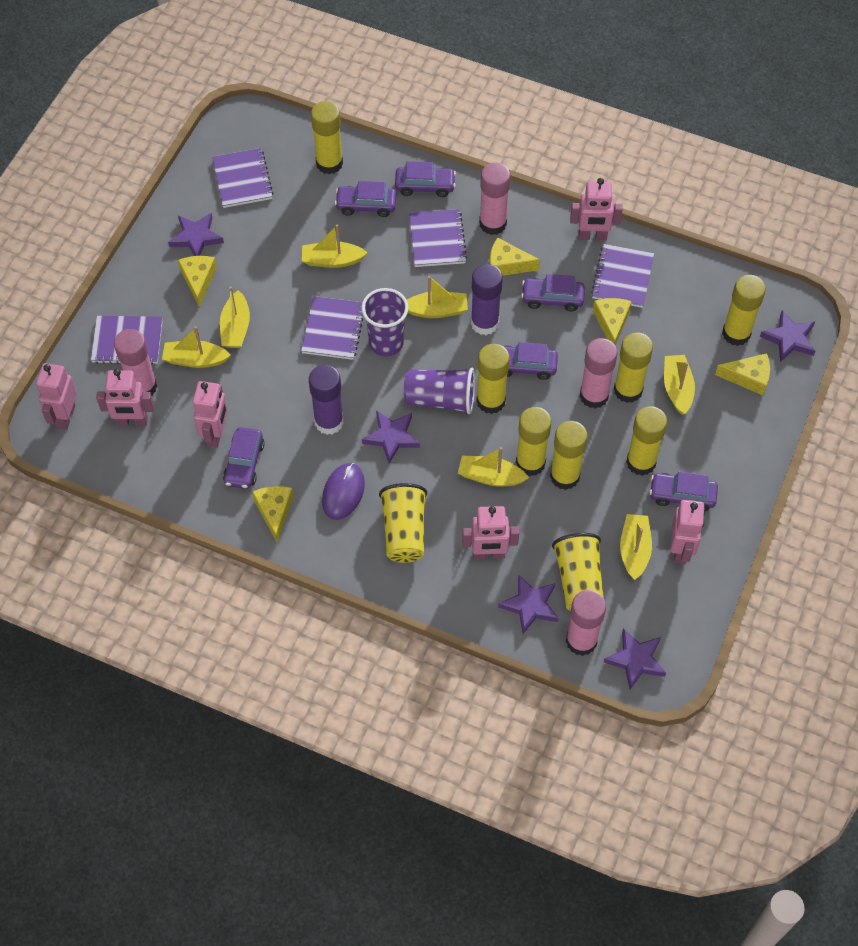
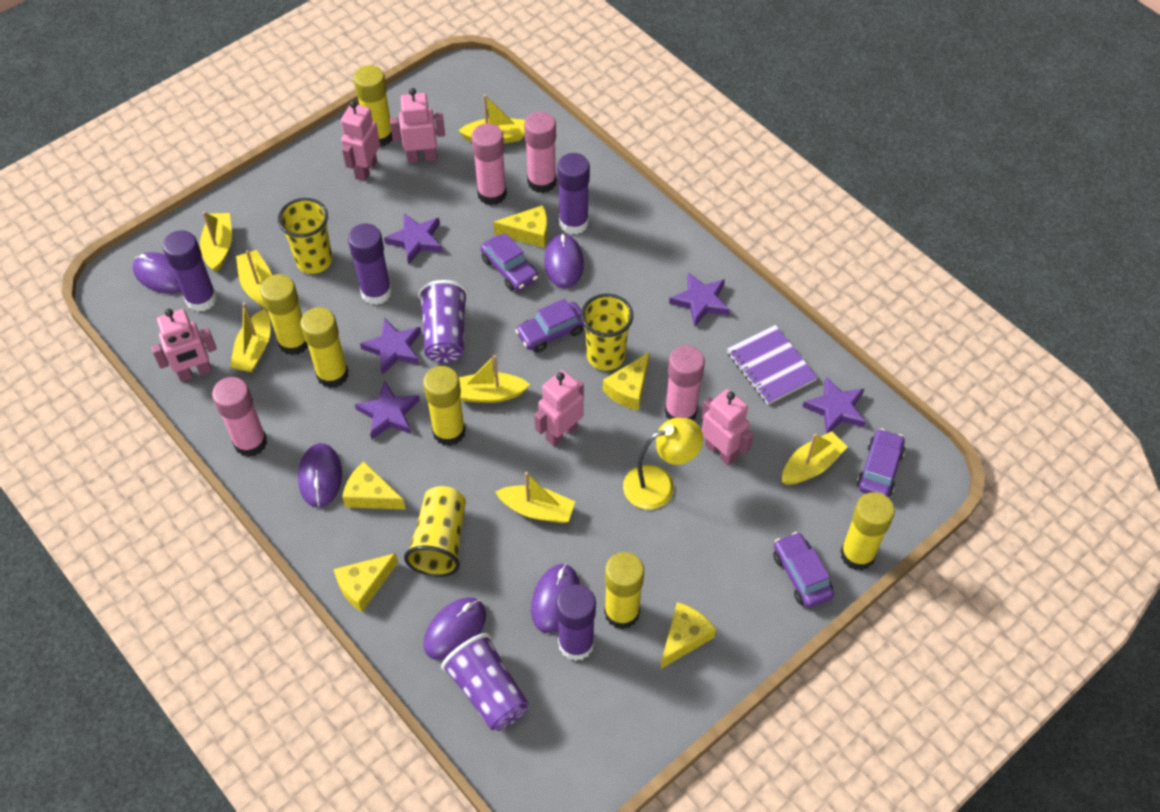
pink robot: 6 -> 5
purple car: 6 -> 4
purple glue stick: 2 -> 4
purple mouse: 1 -> 5
purple notebook: 5 -> 1
yellow cup: 2 -> 3
yellow glue stick: 7 -> 6
yellow lamp: 0 -> 1

